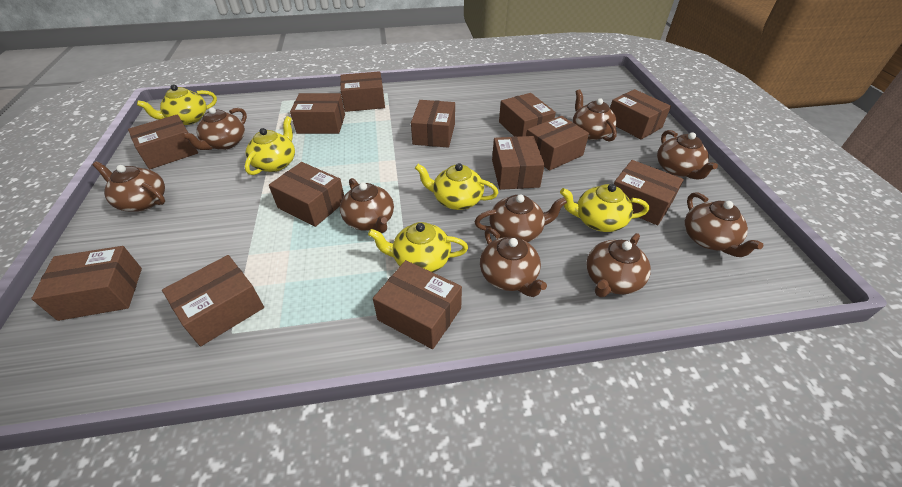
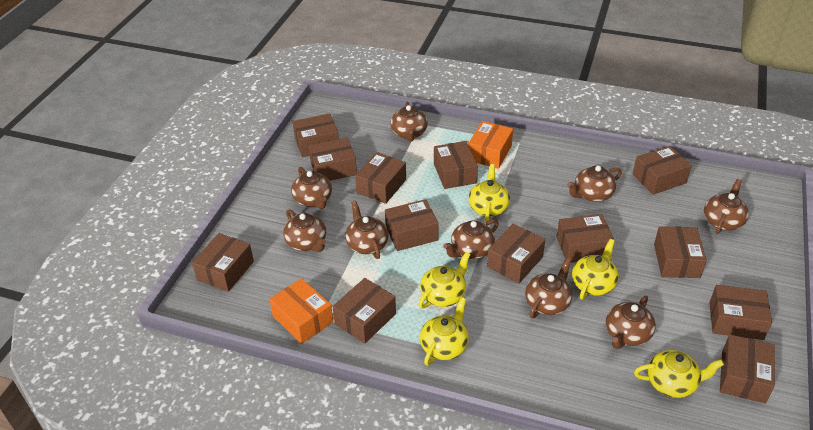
orange box: 0 -> 2

